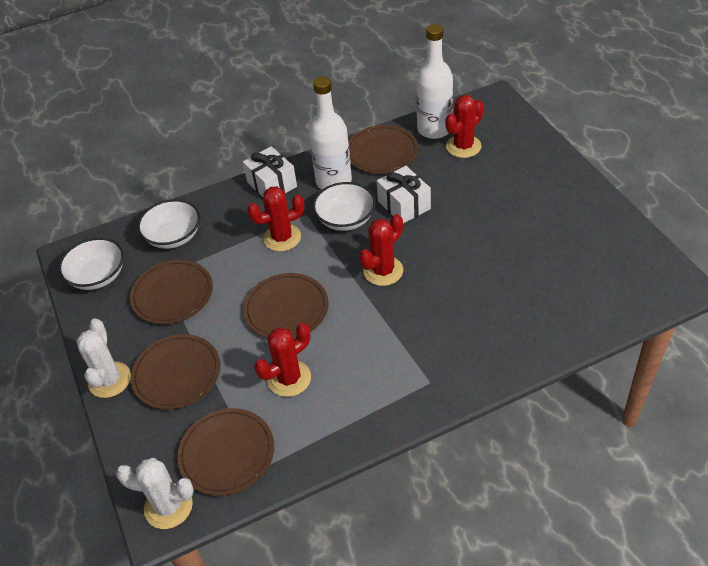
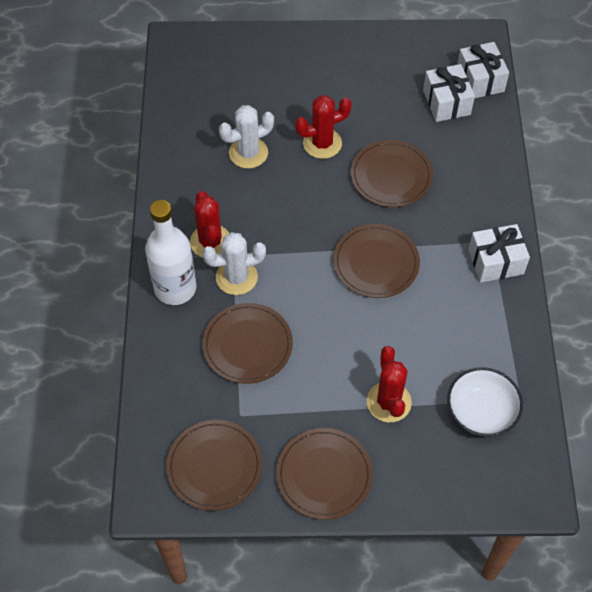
red cactus: 4 -> 3
white bottle: 2 -> 1
white bowl: 3 -> 1
white gift: 2 -> 3

